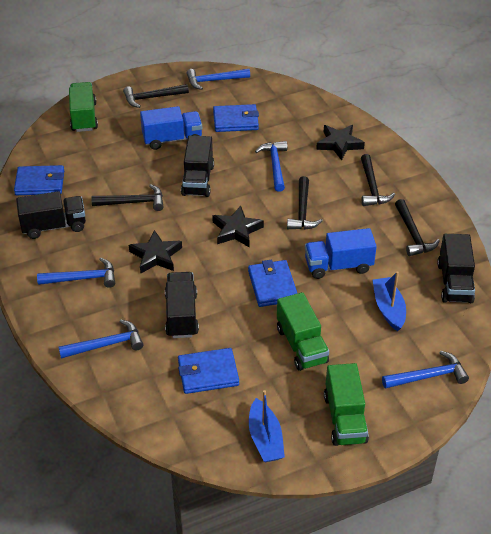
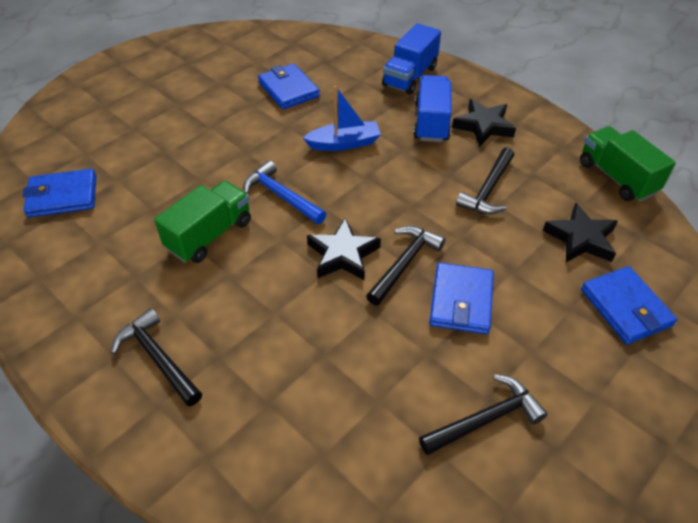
black hammer: 5 -> 4
black truck: 4 -> 0
blue boat: 2 -> 1
blue hammer: 5 -> 1
green truck: 3 -> 2

